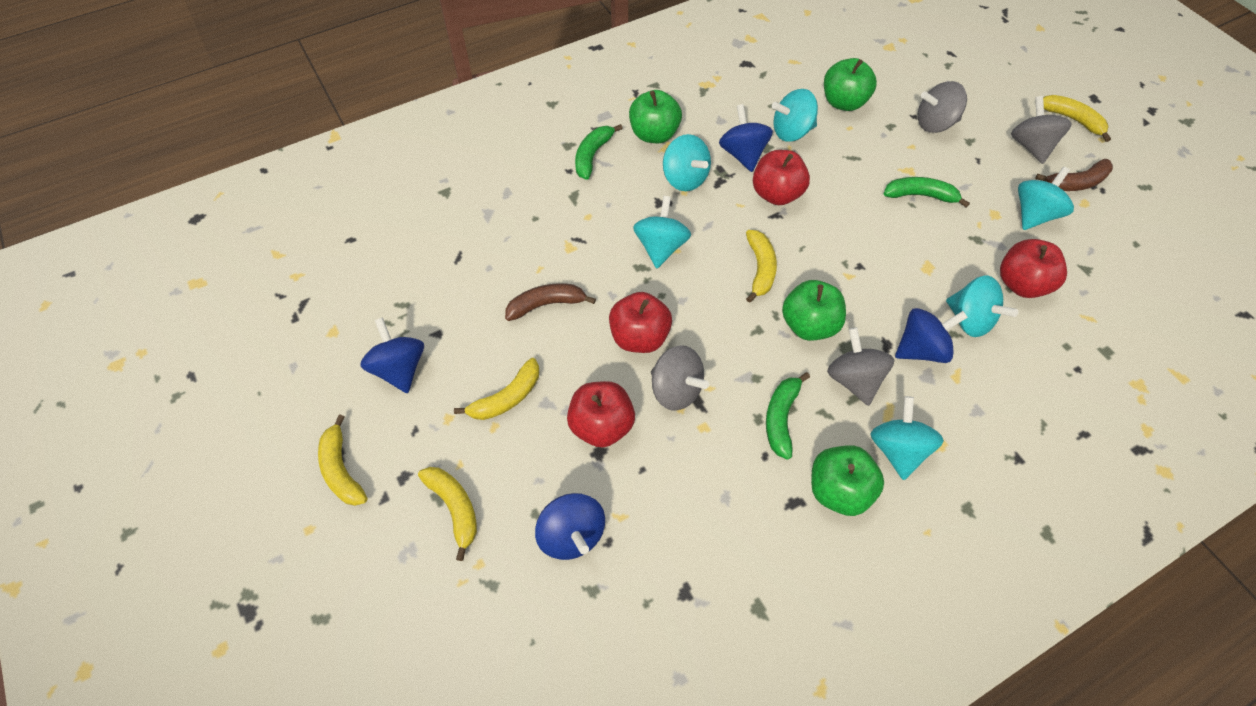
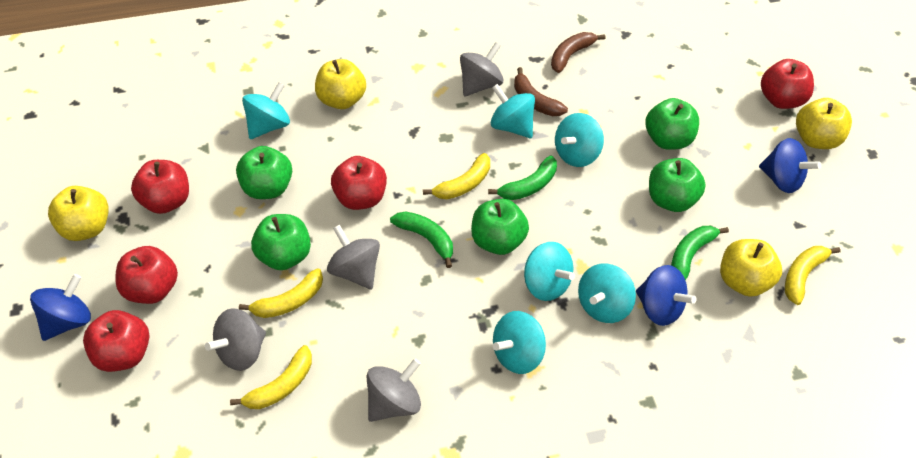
blue spinning top: 4 -> 3
green apple: 4 -> 5
red apple: 4 -> 5
yellow apple: 0 -> 4
yellow banana: 5 -> 4

